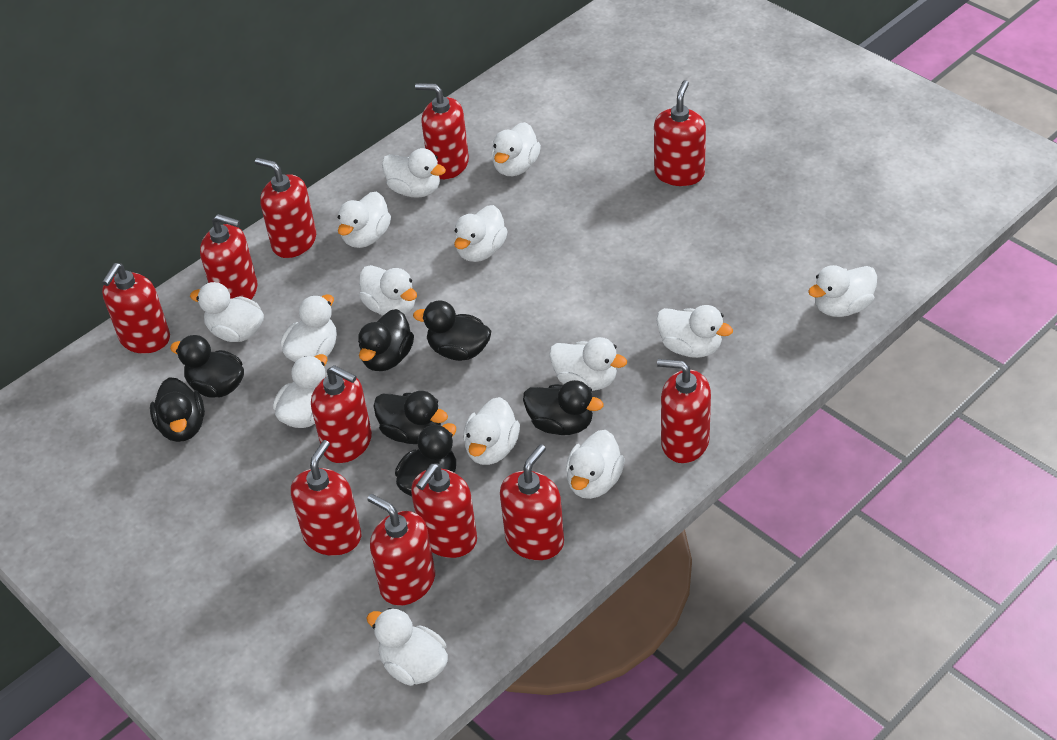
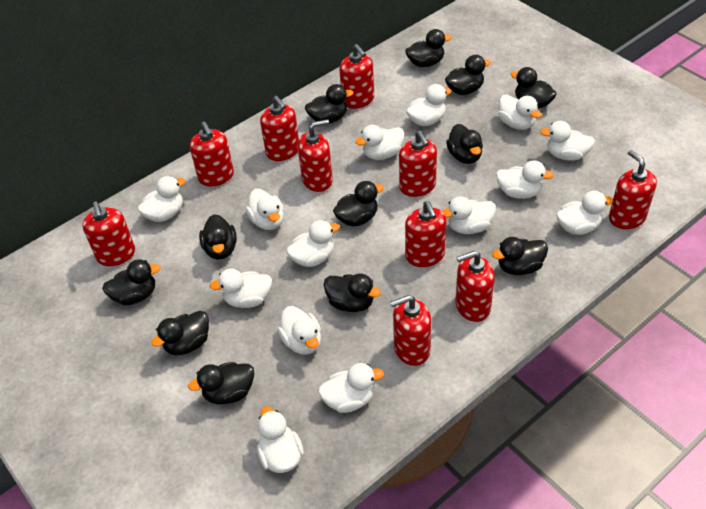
black duck: 7 -> 12
red soap dispenser: 11 -> 10

